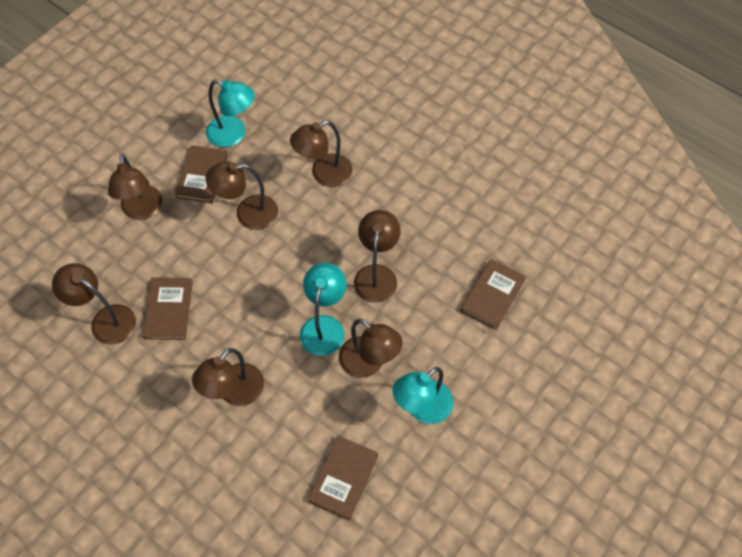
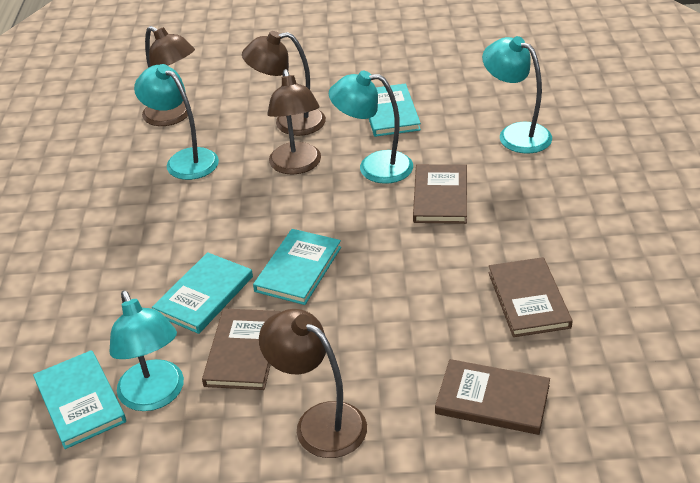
brown lamp: 7 -> 4
turquoise book: 0 -> 4
turquoise lamp: 3 -> 4

